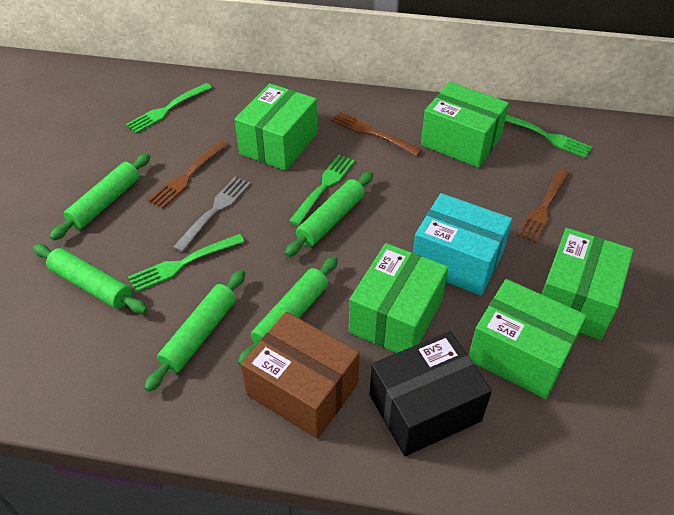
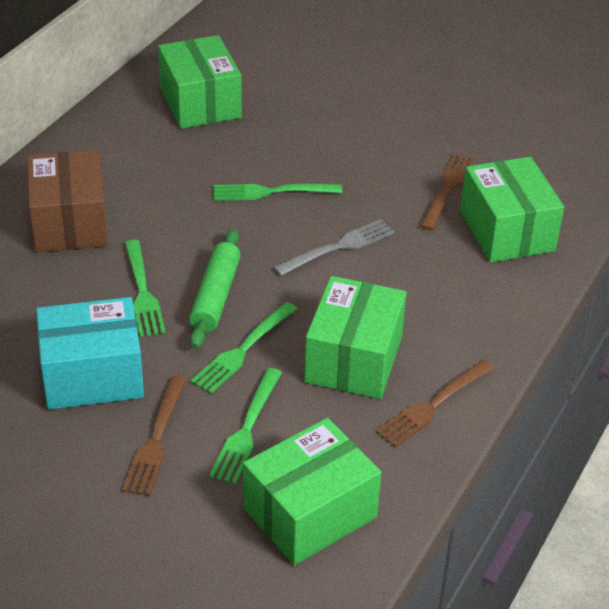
black box: 1 -> 0
green box: 5 -> 4
green rolling pin: 5 -> 1

